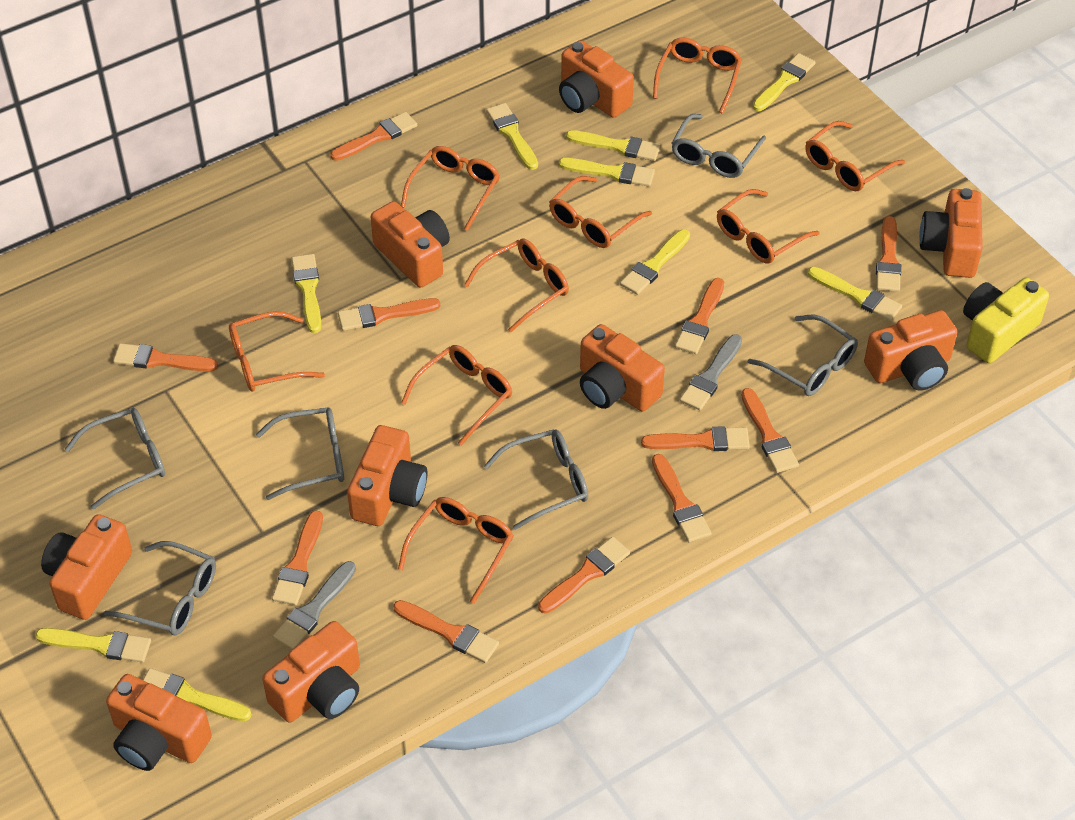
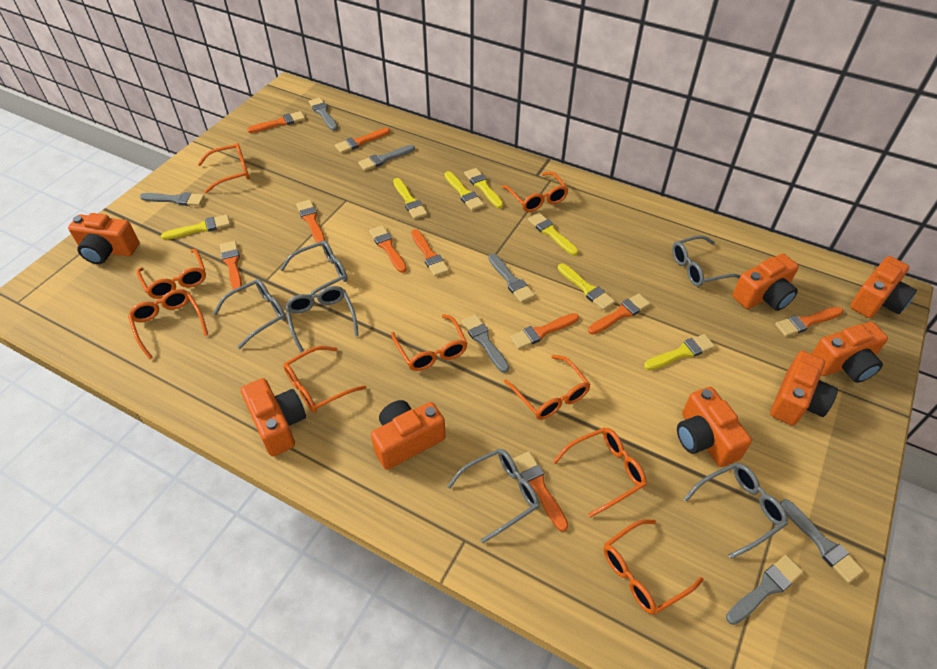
grey brush: 2 -> 7
orange brush: 11 -> 10
orange camera: 9 -> 8
yellow brush: 9 -> 7
yellow camera: 1 -> 0

